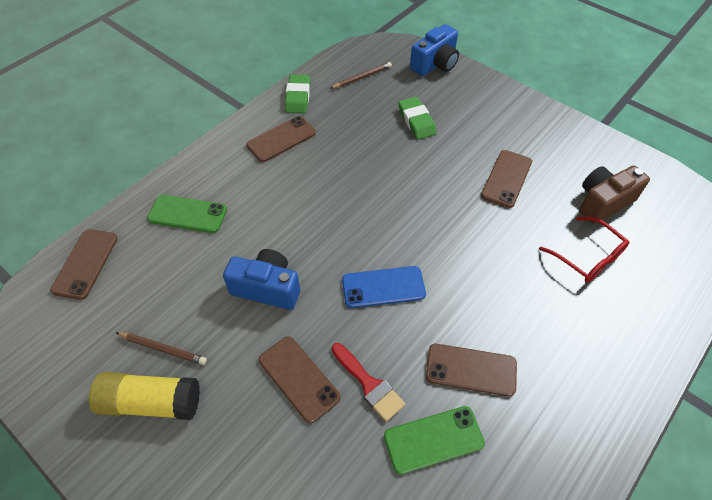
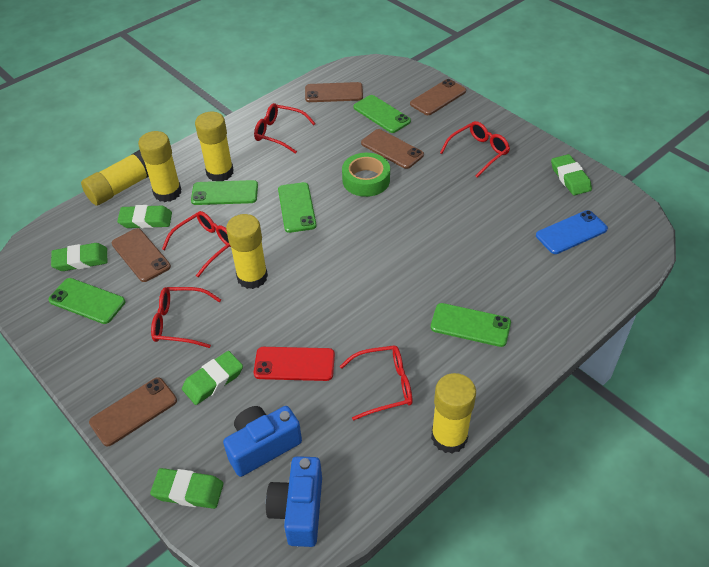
brown camera: 1 -> 0
brown pencil: 2 -> 0
green eraser: 2 -> 5
green phone: 2 -> 5
green tape: 0 -> 1
red brush: 1 -> 0
red glasses: 1 -> 5
red phone: 0 -> 1
yellow glue stick: 1 -> 5

